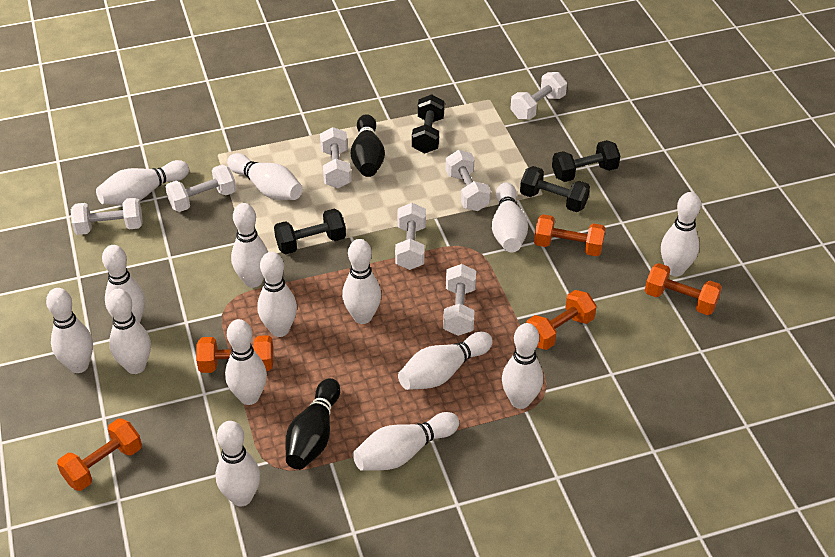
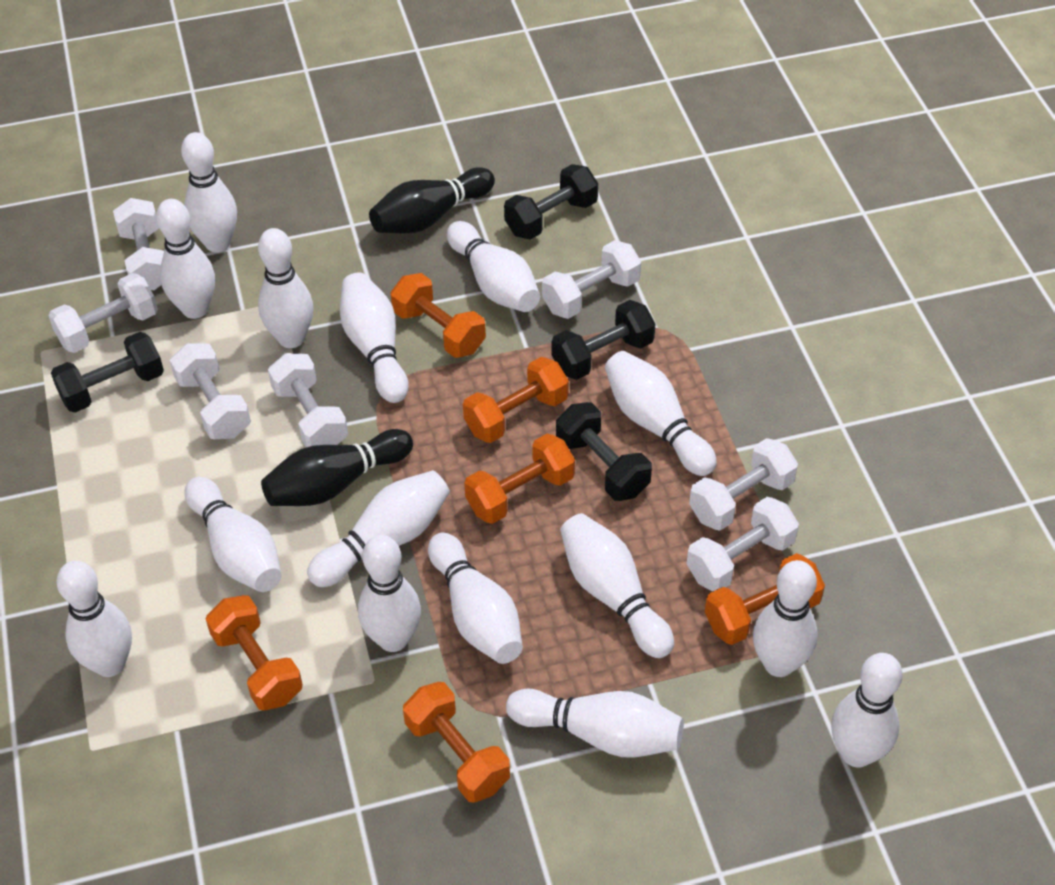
orange dumbbell: 5 -> 6

